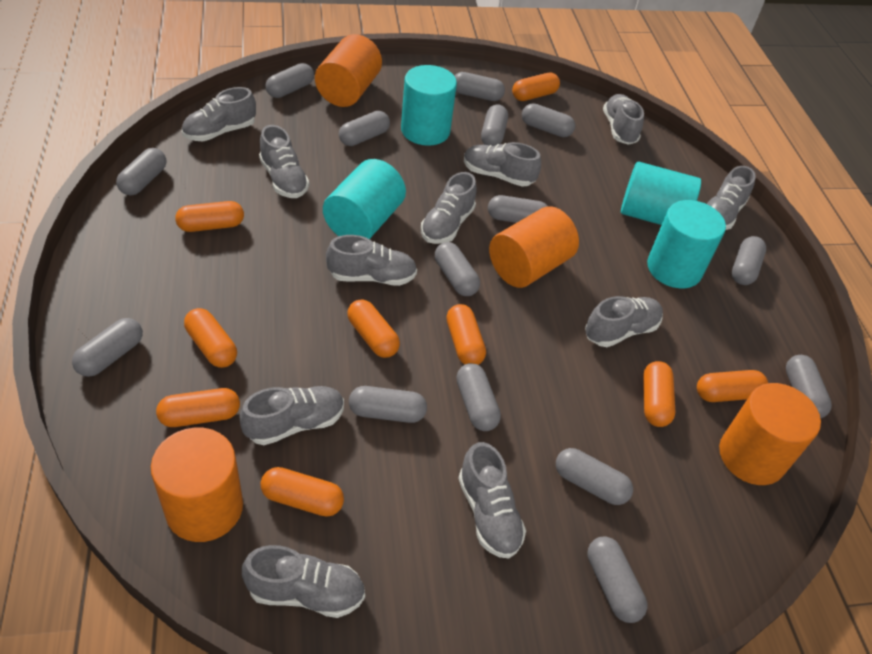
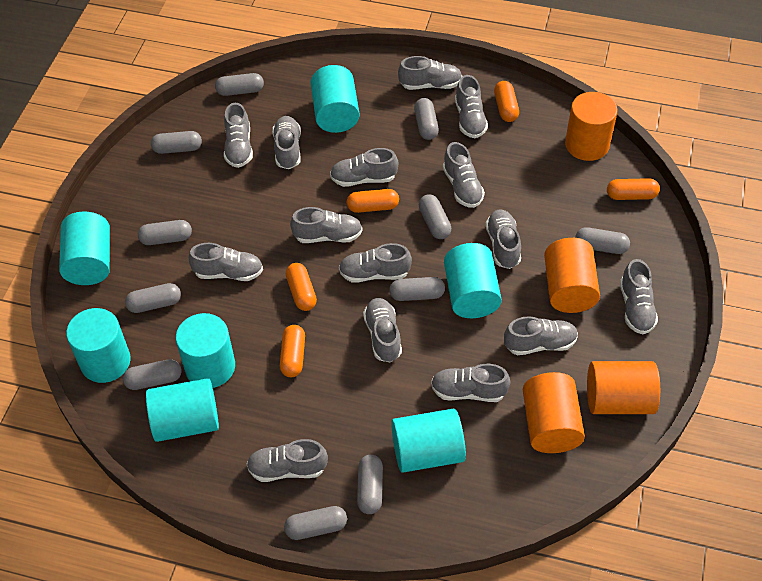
grey capsule: 15 -> 11
grey shoe: 11 -> 15
orange capsule: 9 -> 5
turquoise cylinder: 4 -> 7

